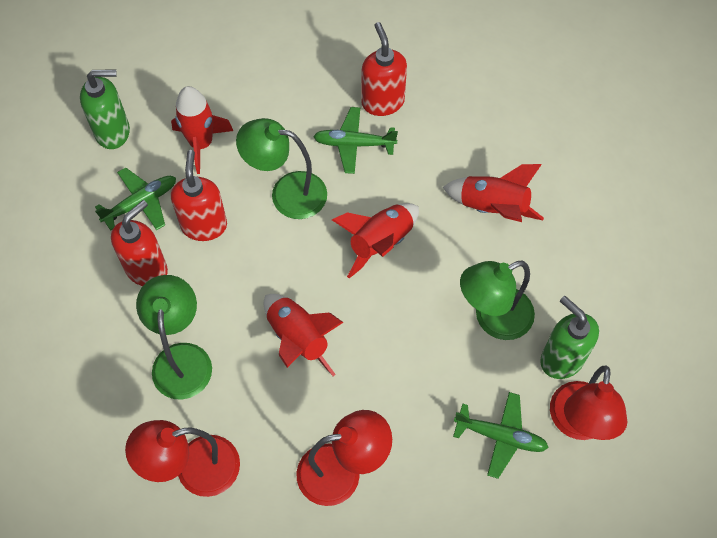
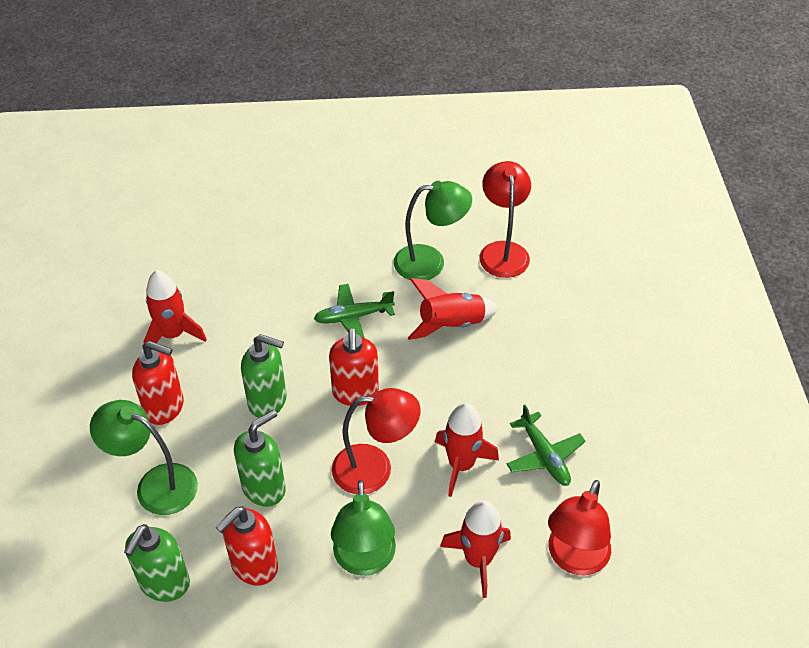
green plane: 3 -> 2
green soap dispenser: 2 -> 3

